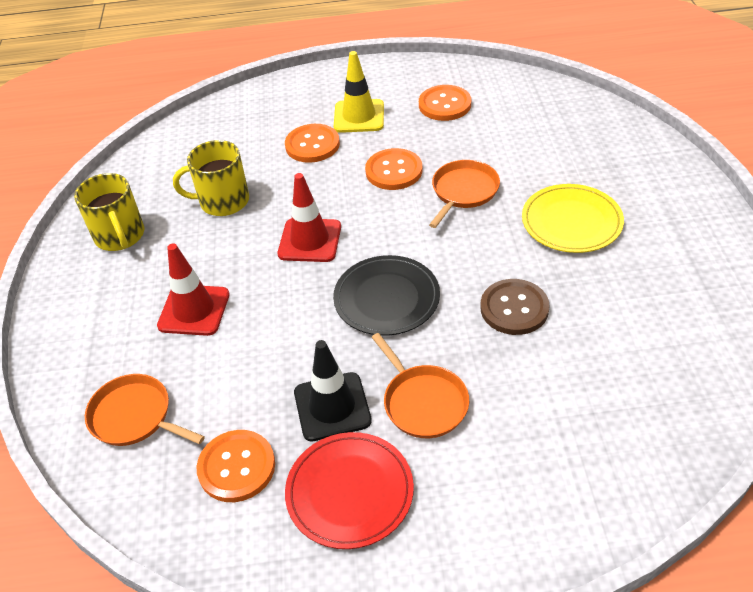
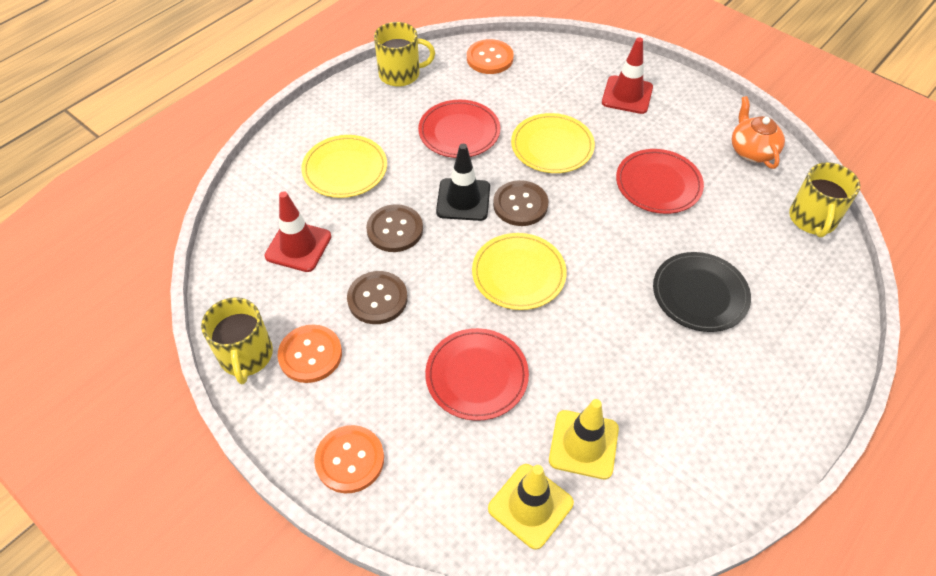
brown button: 1 -> 3
orange button: 4 -> 3
orange pan: 3 -> 0
orange teapot: 0 -> 1
red plate: 1 -> 3
yellow mug: 2 -> 3
yellow plate: 1 -> 3
yellow traffic cone: 1 -> 2

